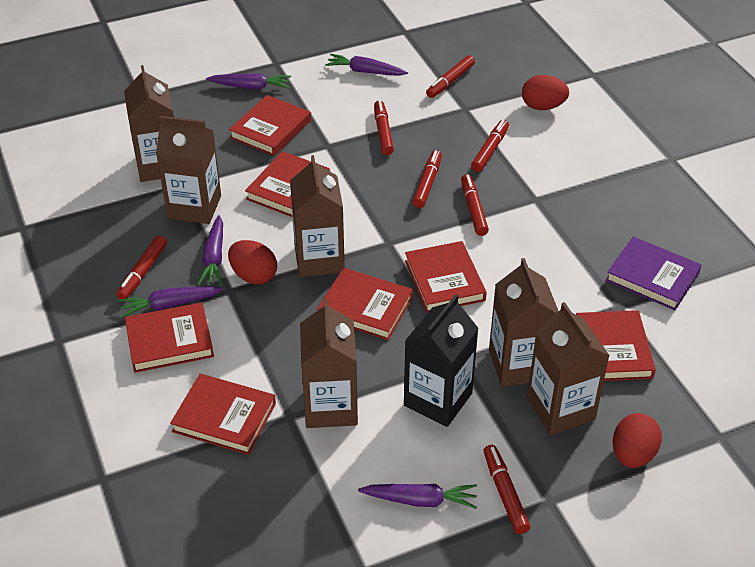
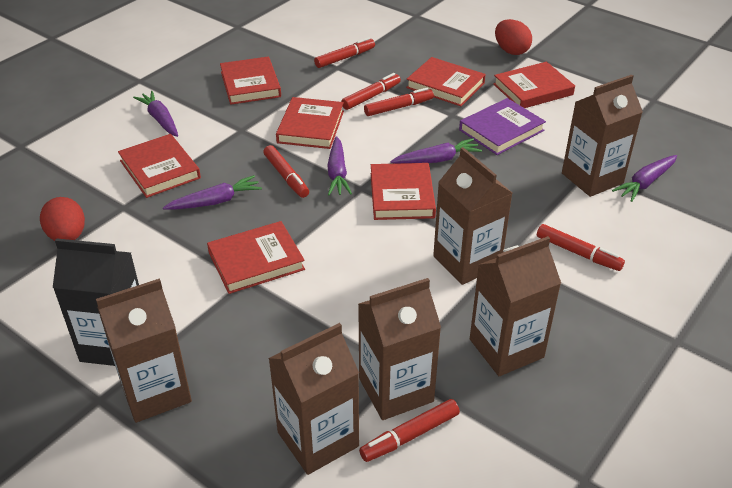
red egg: 3 -> 2
red marker: 7 -> 6

